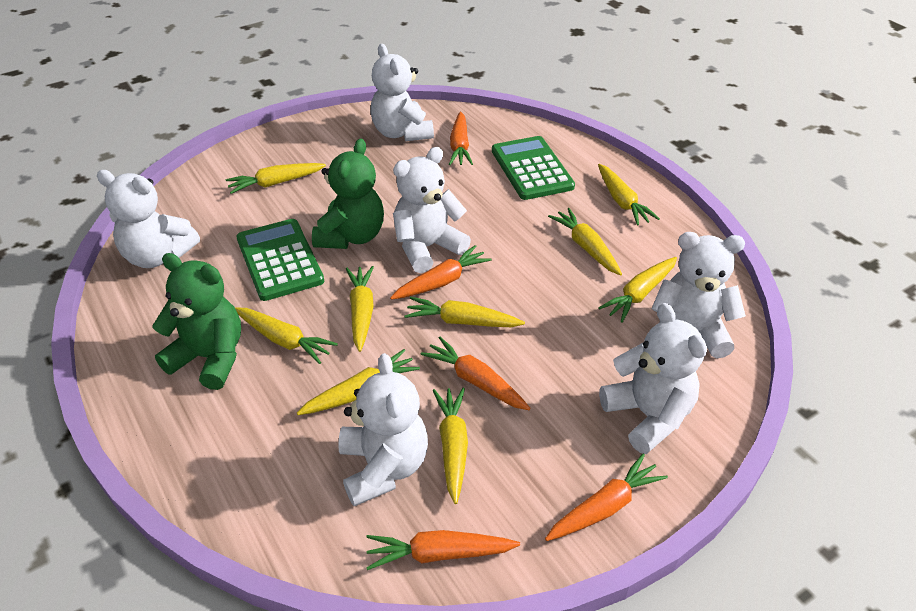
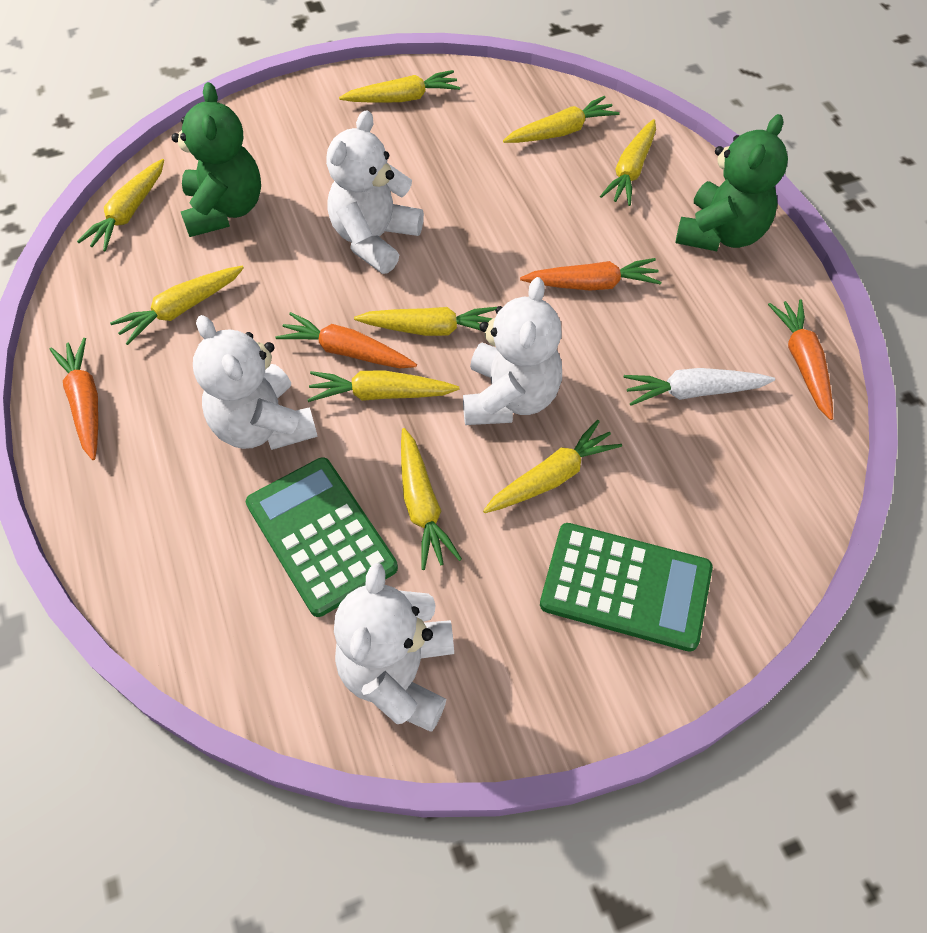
orange carrot: 5 -> 4
white carrot: 0 -> 1
white teddy bear: 6 -> 4

